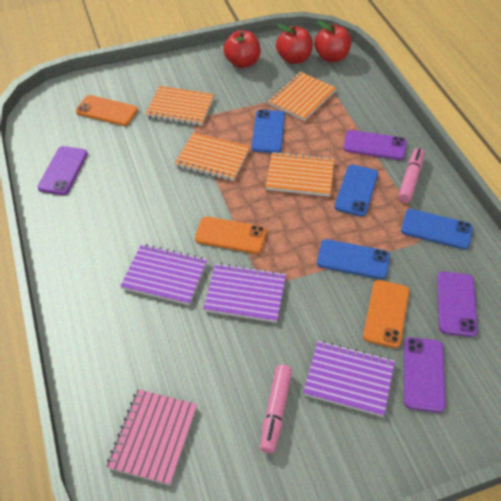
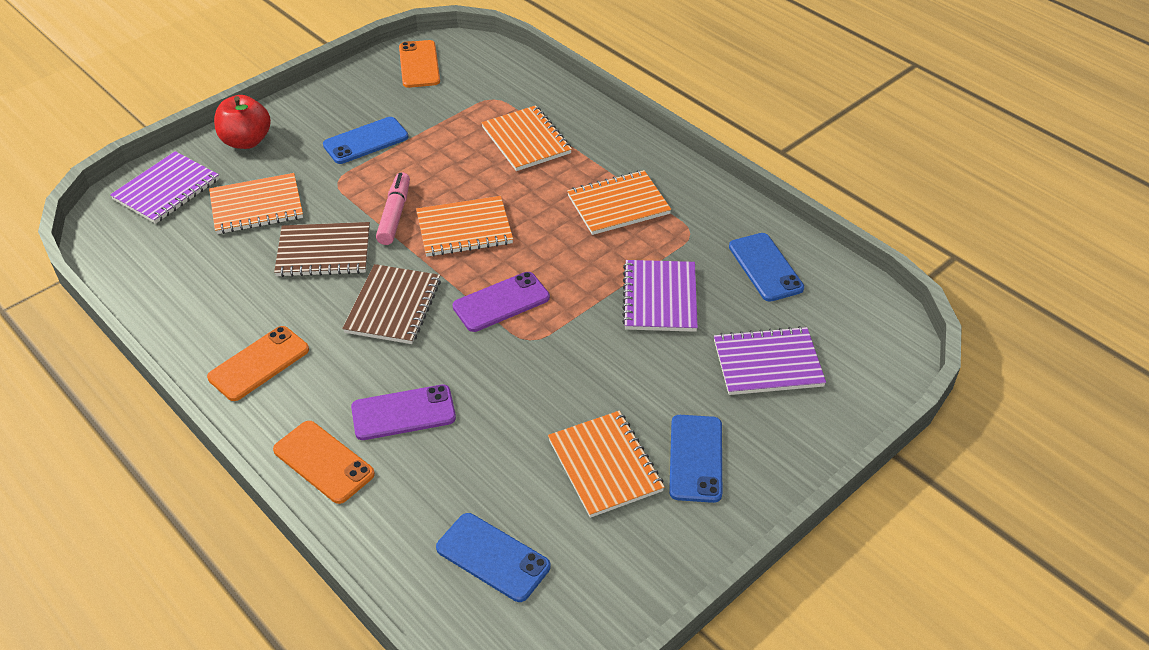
brown notebook: 0 -> 2
orange notebook: 4 -> 5
pink marker: 2 -> 1
pink notebook: 1 -> 0
purple phone: 4 -> 2
red apple: 3 -> 1

